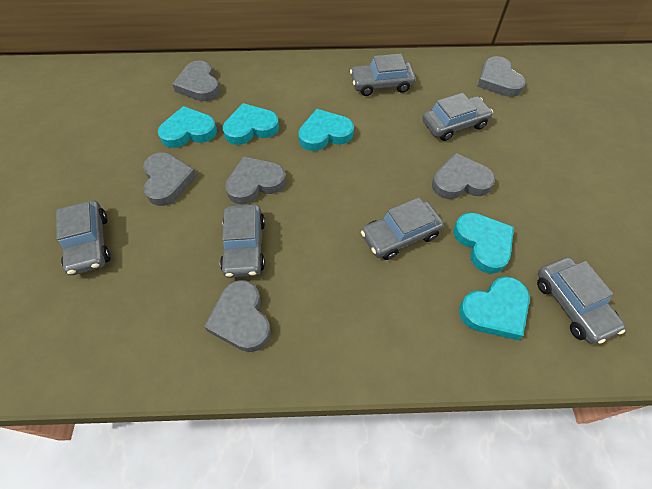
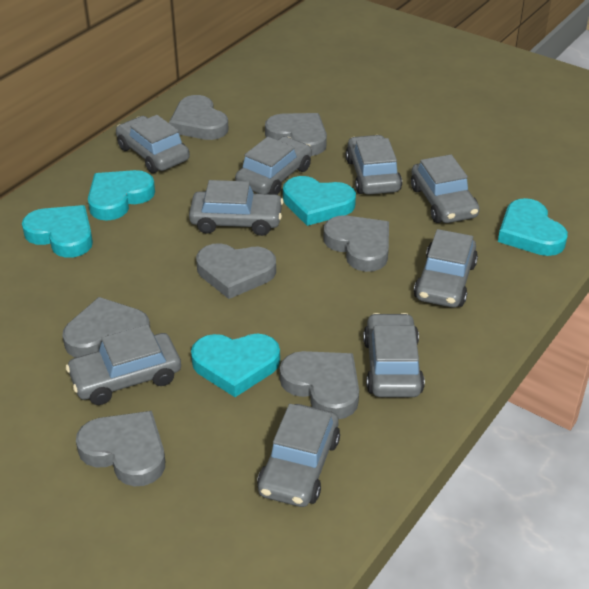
grey car: 6 -> 9
grey heart: 6 -> 7

